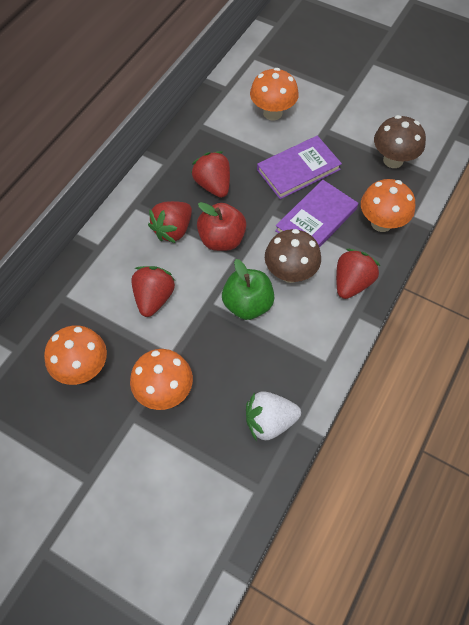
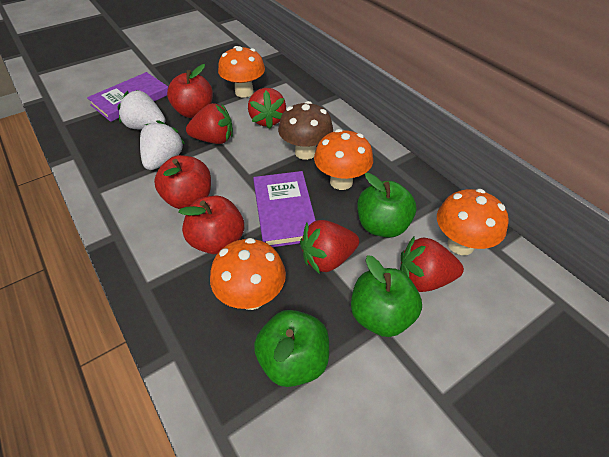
brown mushroom: 2 -> 1
green apple: 1 -> 3
red apple: 1 -> 3
white strawberry: 1 -> 2

